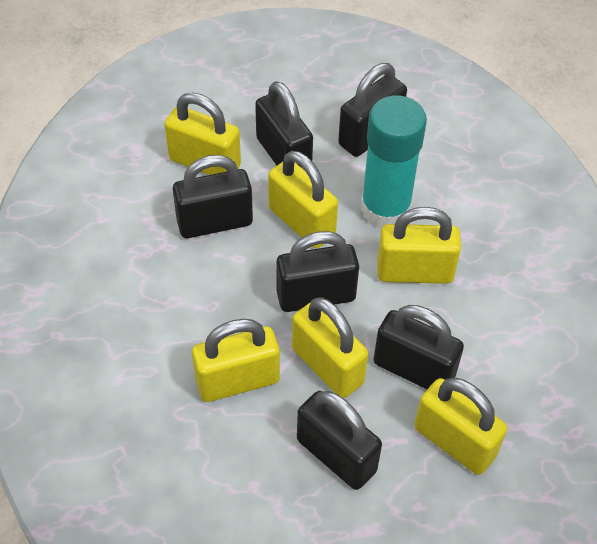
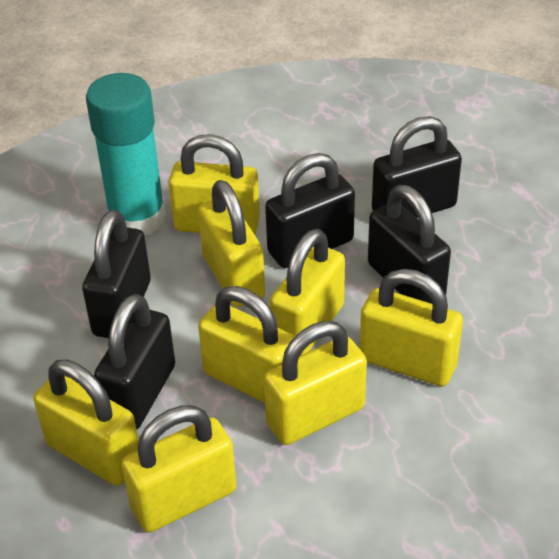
black padlock: 6 -> 5
yellow padlock: 6 -> 8

